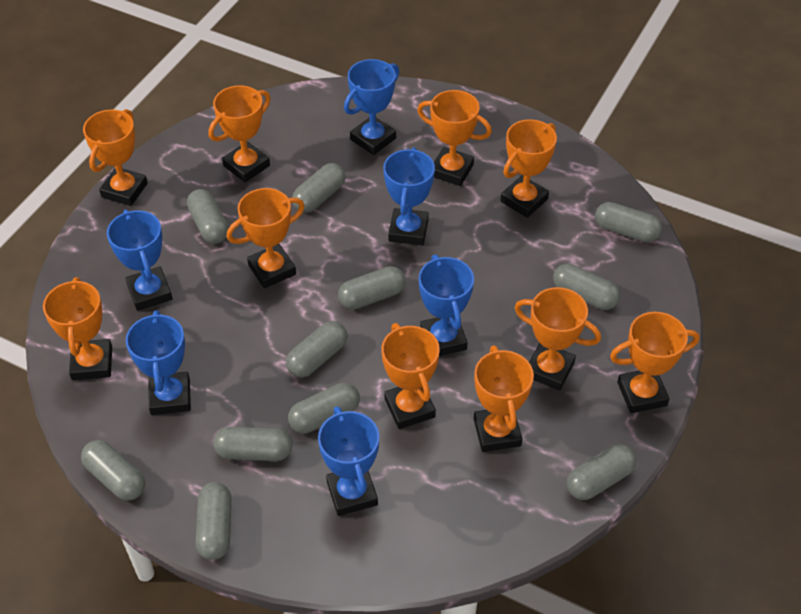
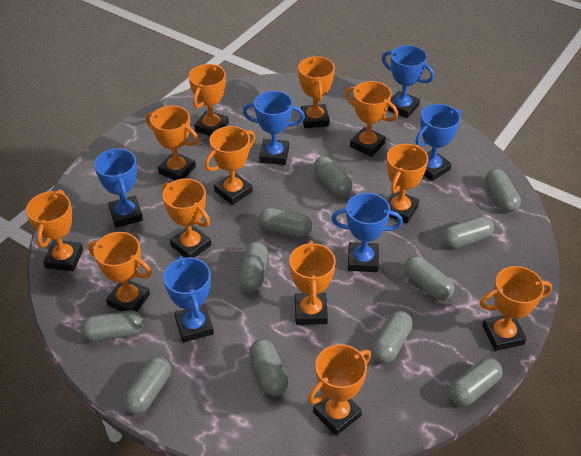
orange trophy: 10 -> 12

